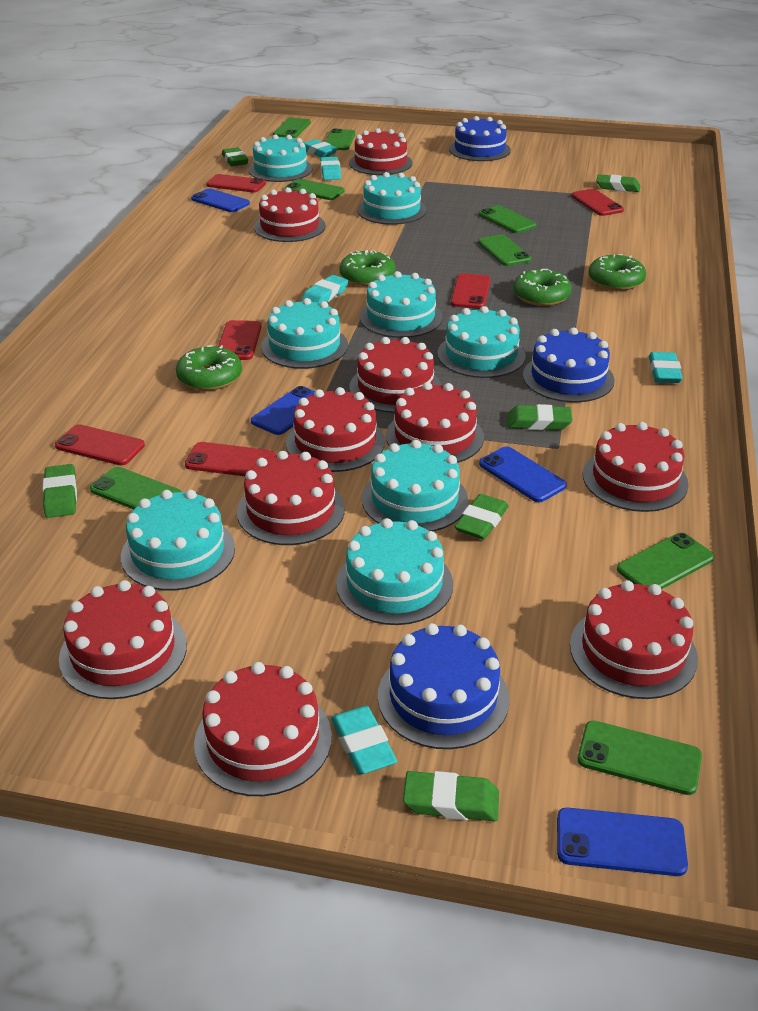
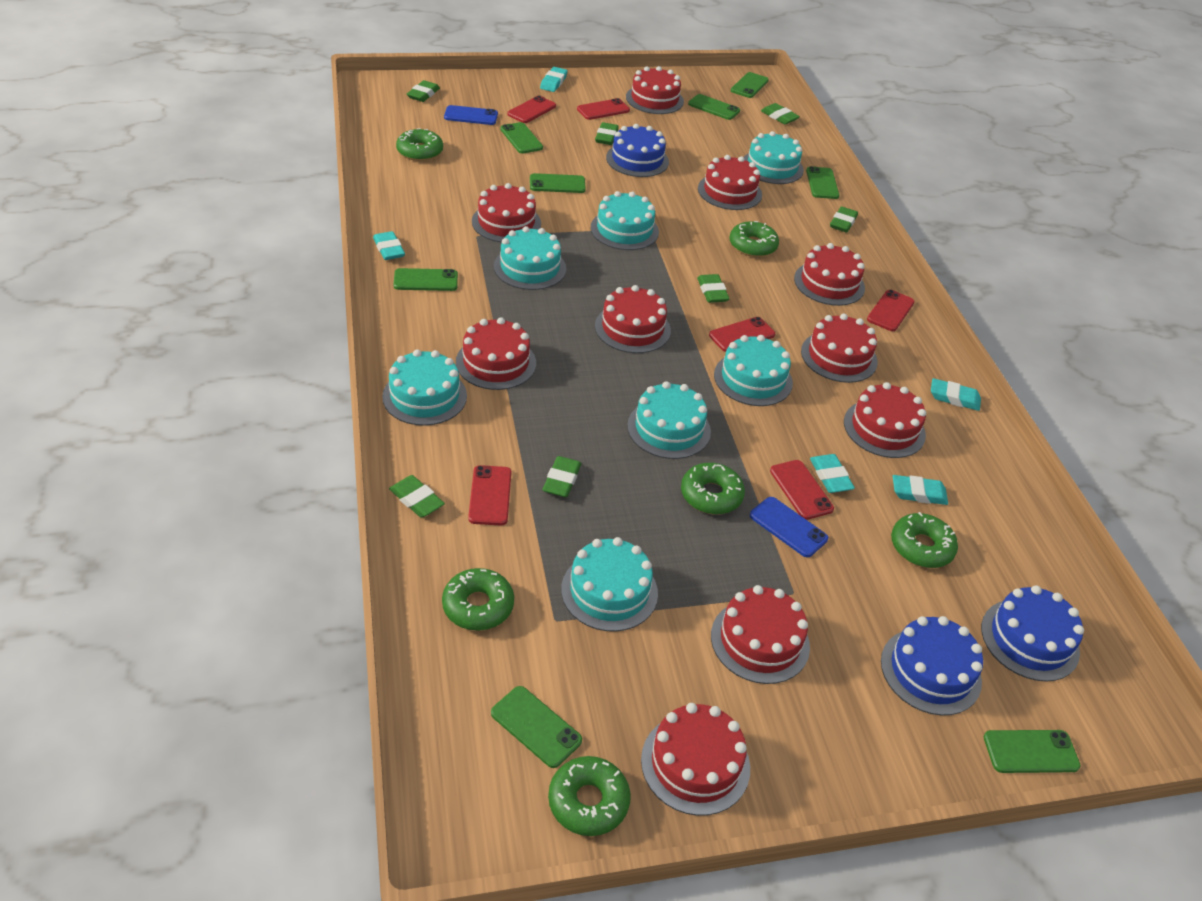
blue phone: 4 -> 2
green donut: 4 -> 6
green eraser: 6 -> 7
turquoise cake: 8 -> 7

